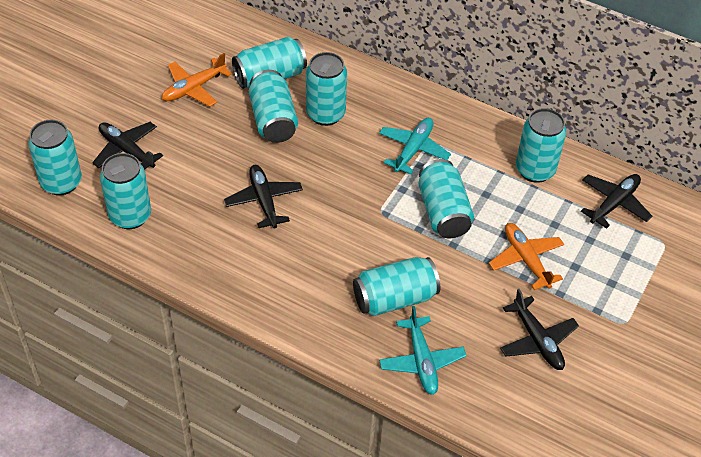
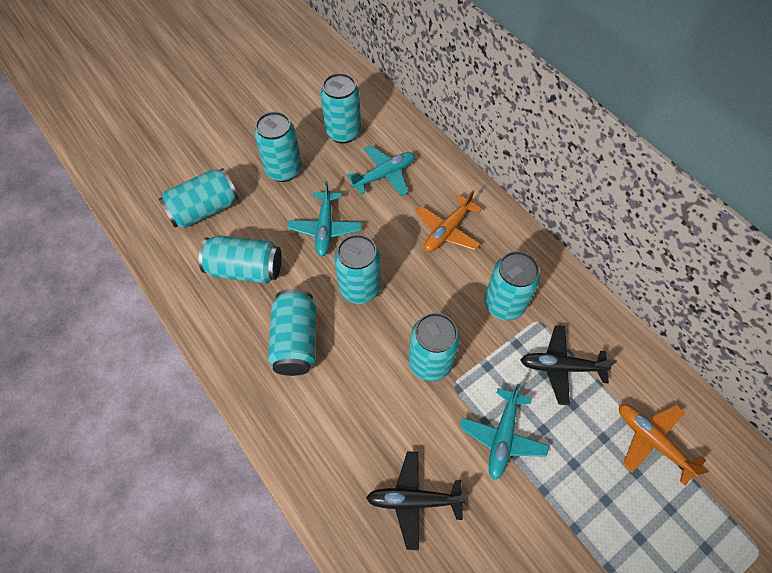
black plane: 4 -> 2
turquoise plane: 2 -> 3

